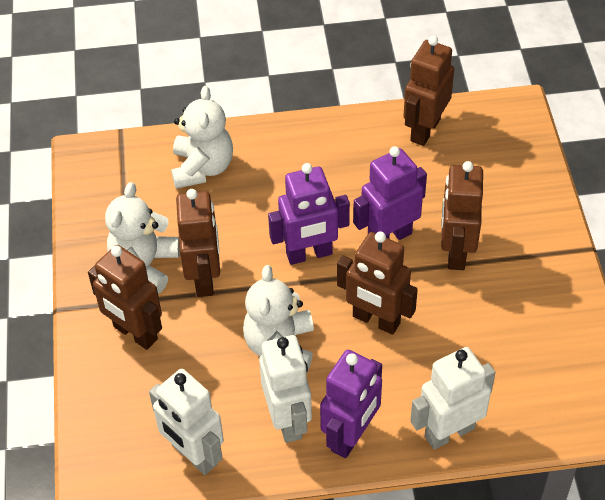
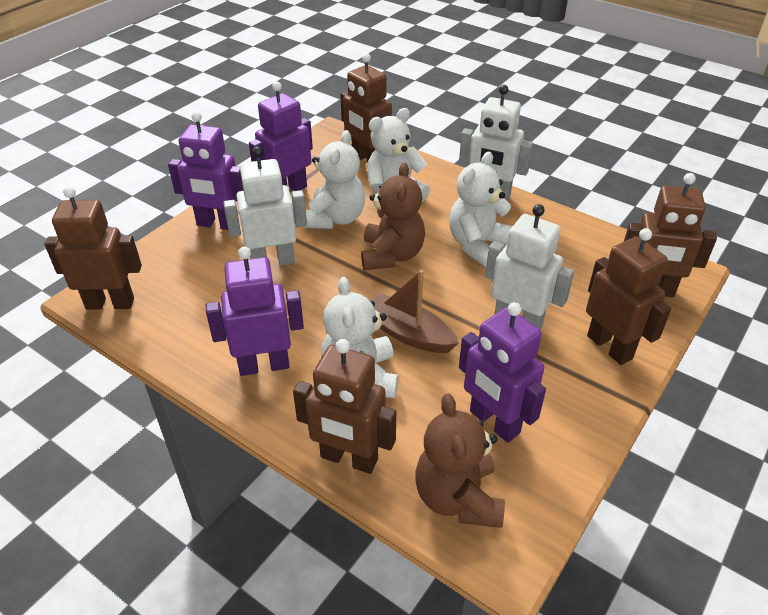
brown boat: 0 -> 1
brown teddy bear: 0 -> 2
purple robot: 3 -> 4
white teddy bear: 3 -> 4

